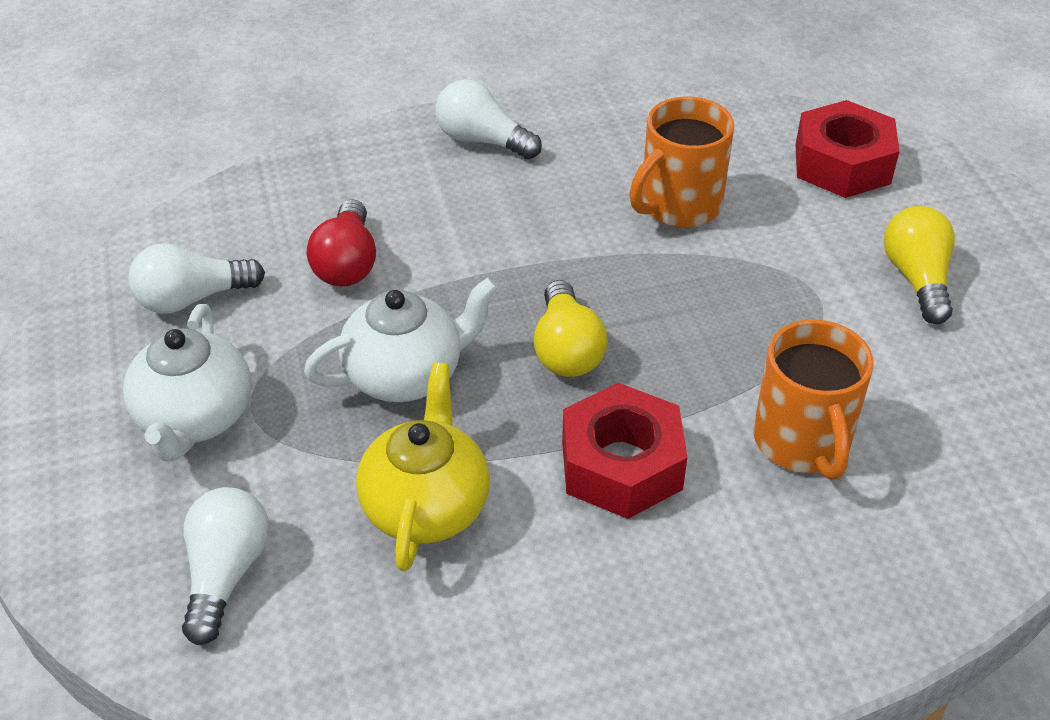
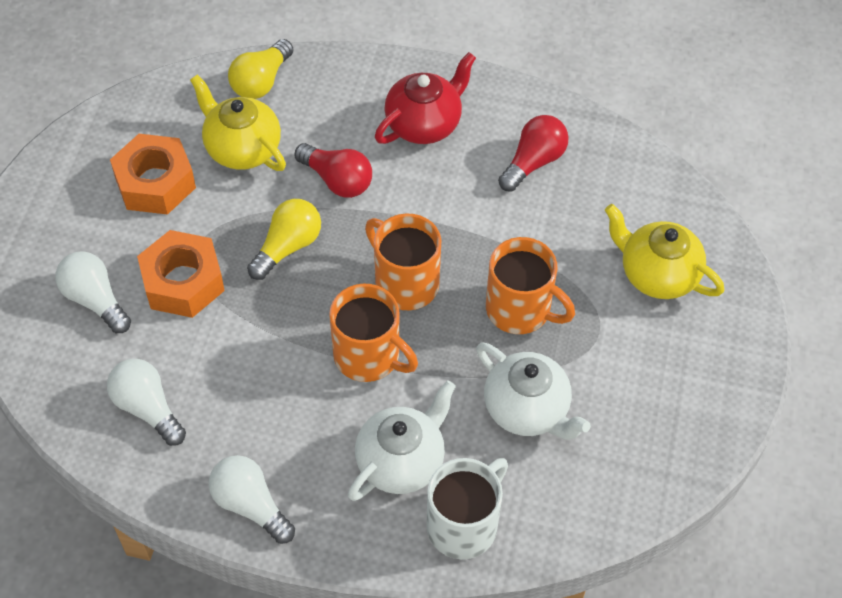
orange mug: 2 -> 3
orange nut: 0 -> 2
red light bulb: 1 -> 2
red nut: 2 -> 0
red teapot: 0 -> 1
white mug: 0 -> 1
yellow teapot: 1 -> 2

